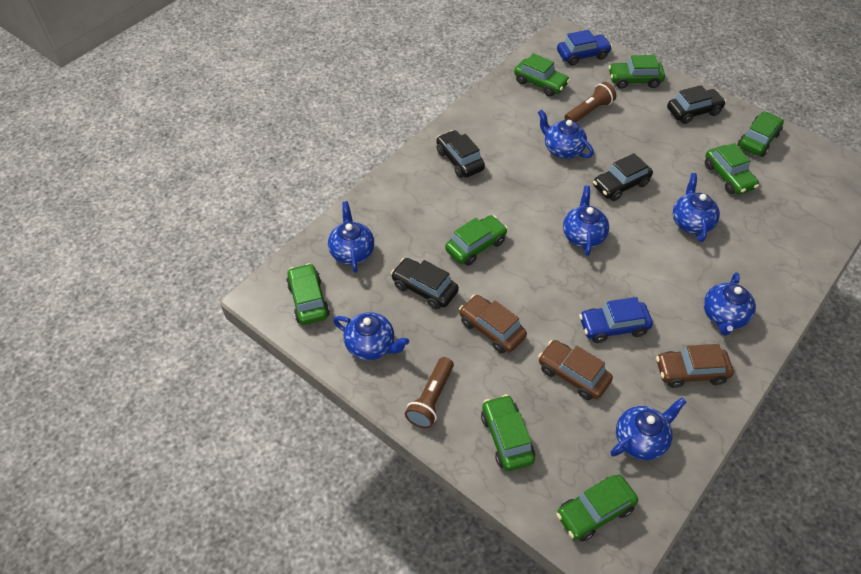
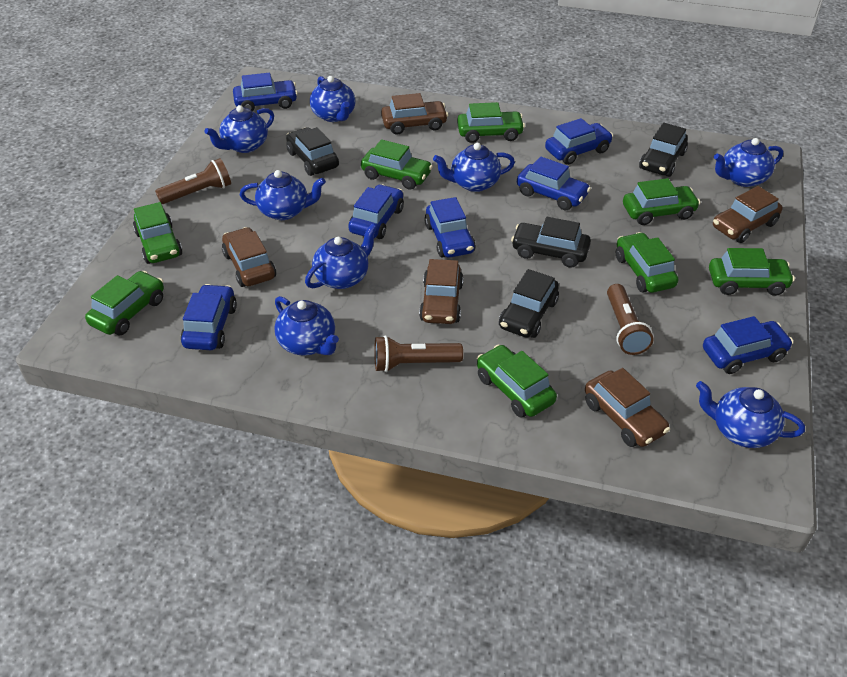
blue car: 2 -> 7
blue teapot: 7 -> 8
brown car: 3 -> 5
brown flashlight: 2 -> 3

